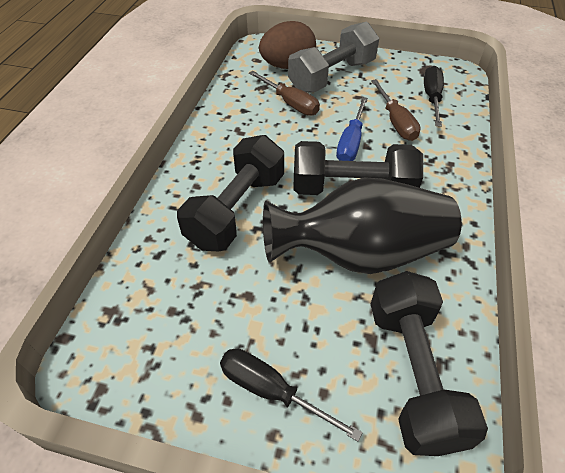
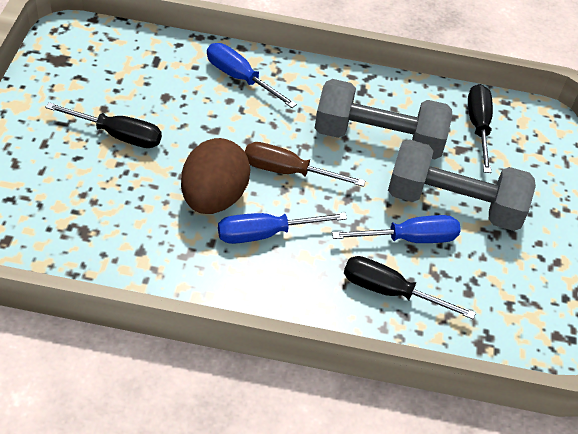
black dumbbell: 3 -> 0
black screwdriver: 2 -> 3
black vase: 1 -> 0
blue screwdriver: 1 -> 3
brown screwdriver: 2 -> 1
grey dumbbell: 1 -> 2

